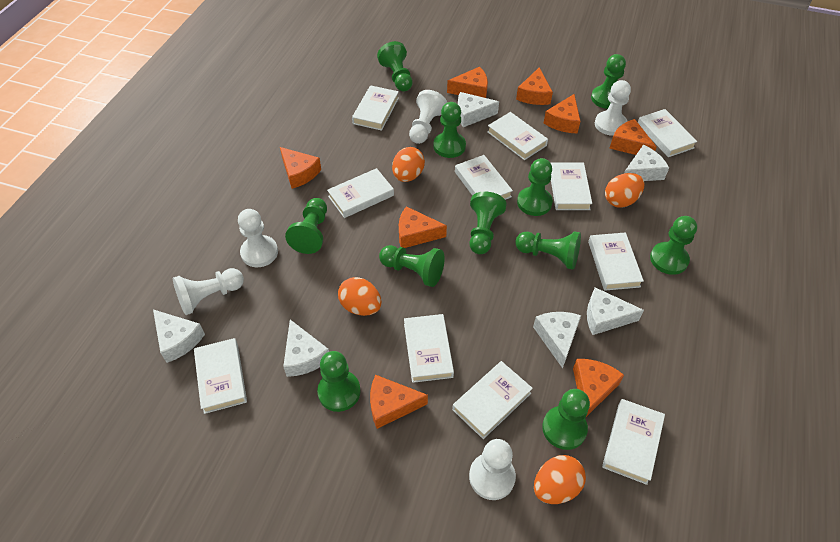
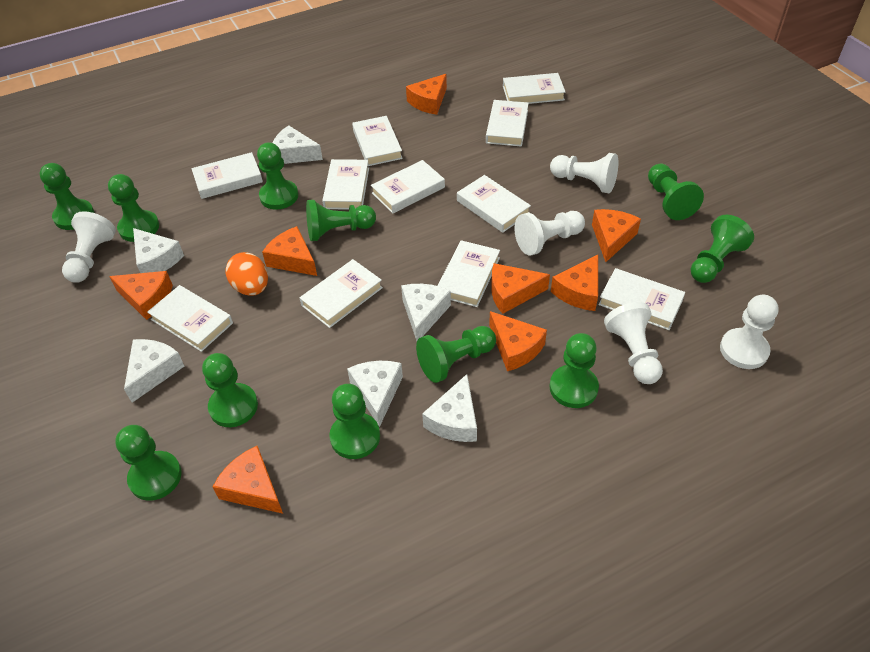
orange egg: 4 -> 1

